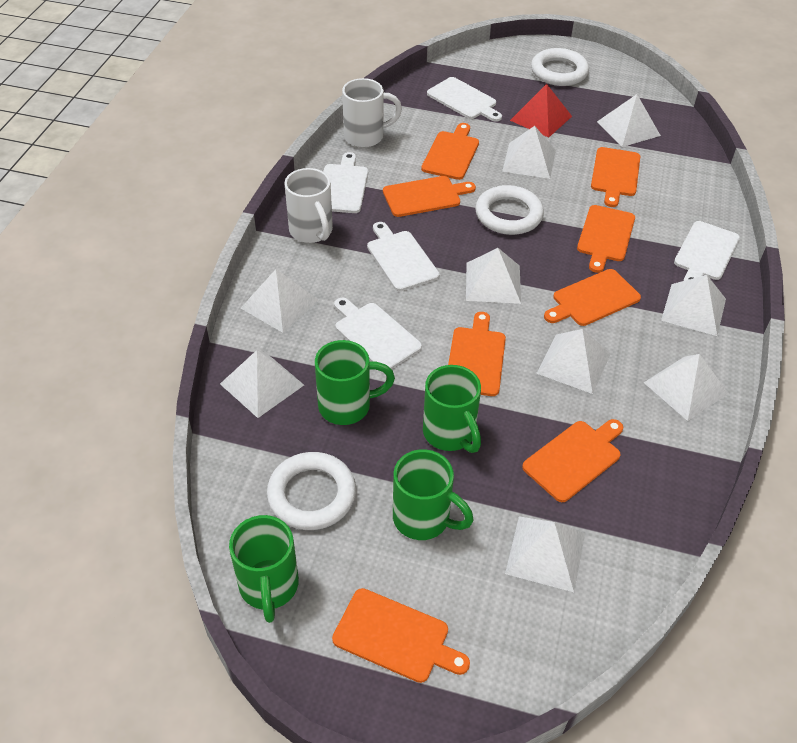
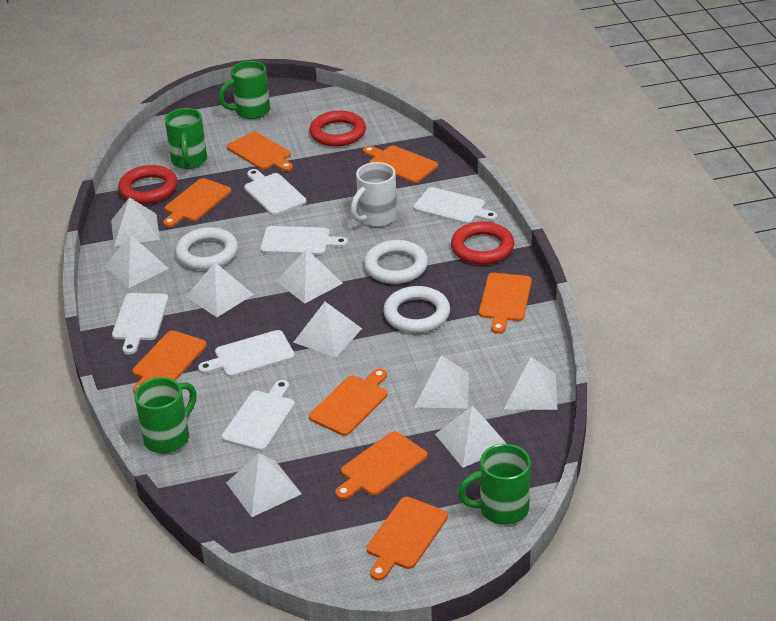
red pyramid: 1 -> 0
red ring: 0 -> 3
white cutting board: 5 -> 6
white mug: 2 -> 1

